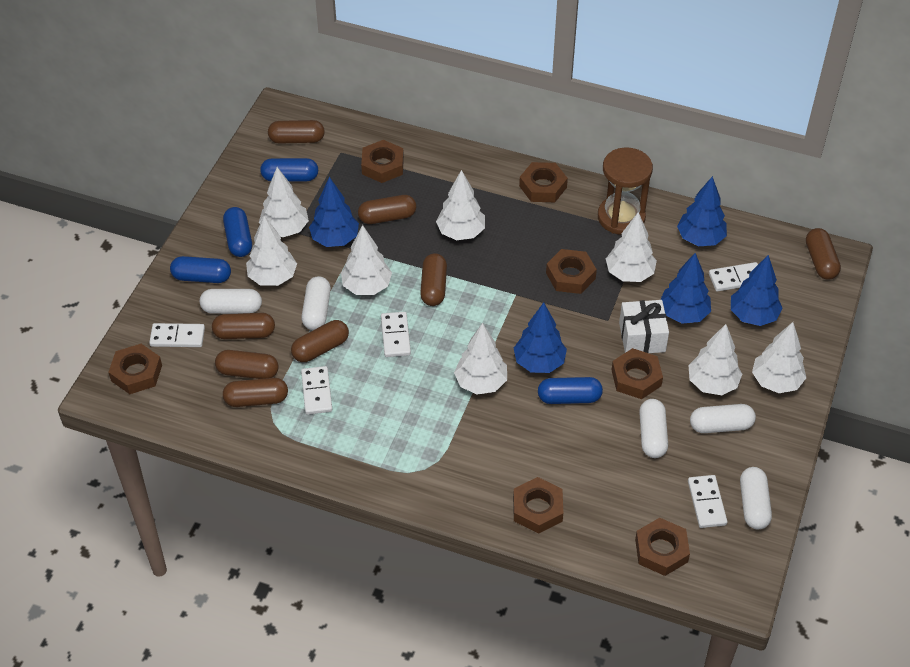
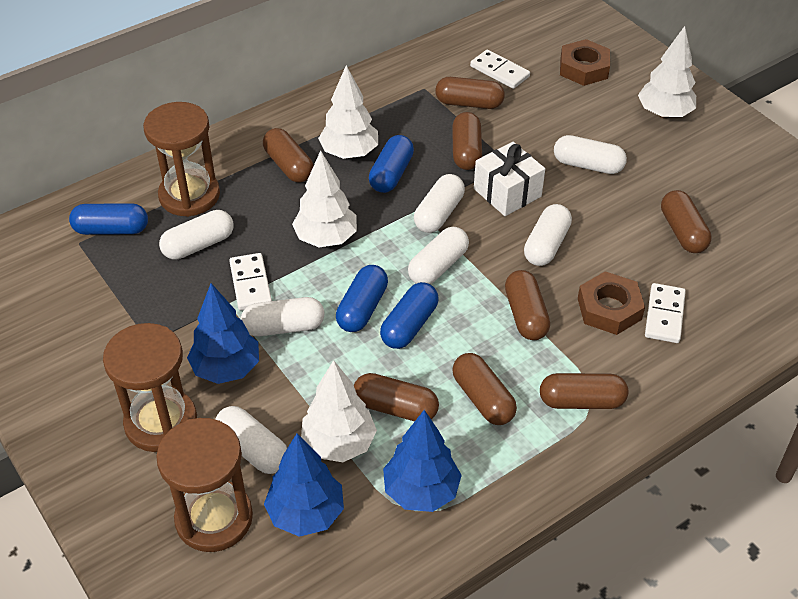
blue tree: 5 -> 3
brown hourglass: 1 -> 3
brown nut: 7 -> 2
white capsule: 5 -> 7
white domino: 5 -> 3
white tree: 8 -> 4

